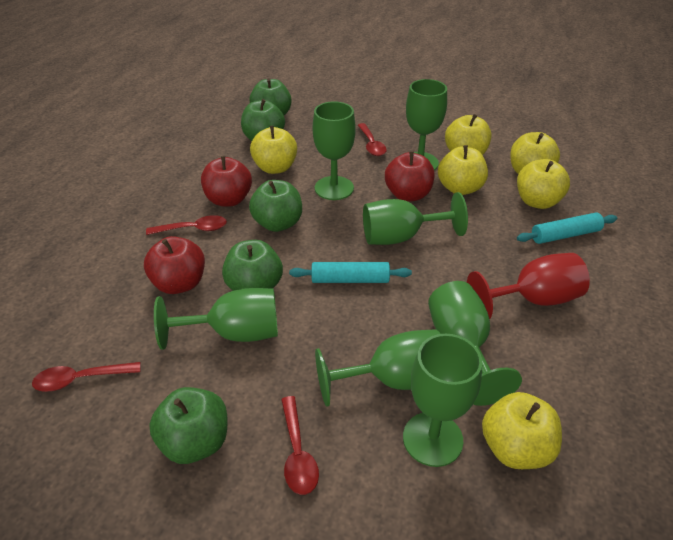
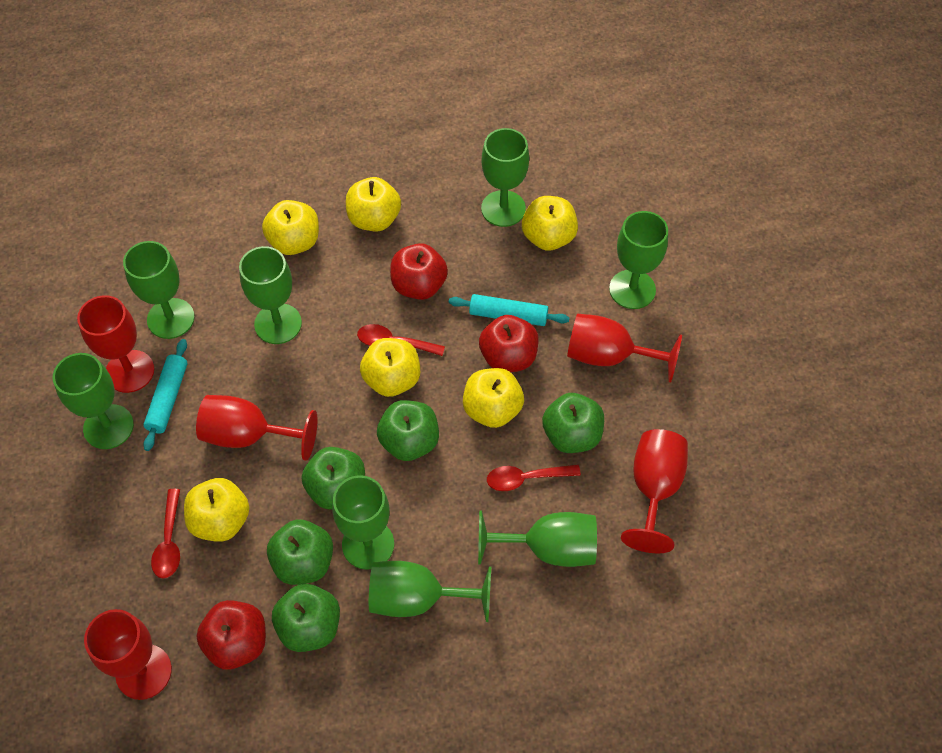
green goblet: 7 -> 8
red goblet: 1 -> 5
red spoon: 4 -> 3

